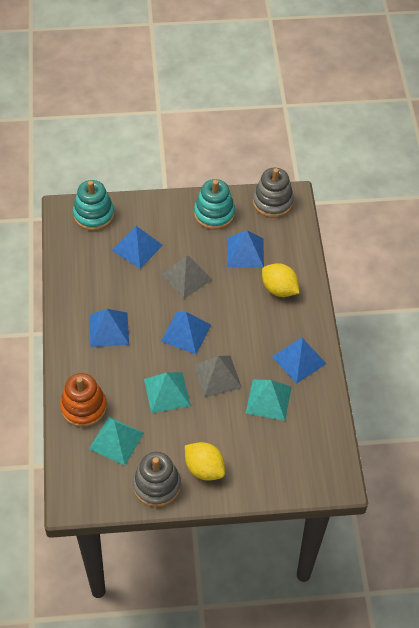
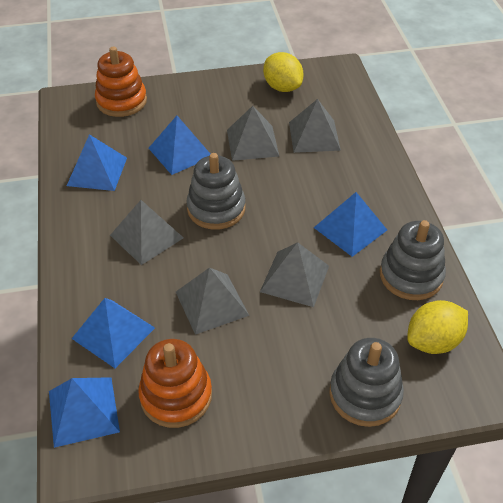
grey pyramid: 2 -> 5
grey stacking toy: 2 -> 3
orange stacking toy: 1 -> 2
turquoise pyramid: 3 -> 0
turquoise stacking toy: 2 -> 0

